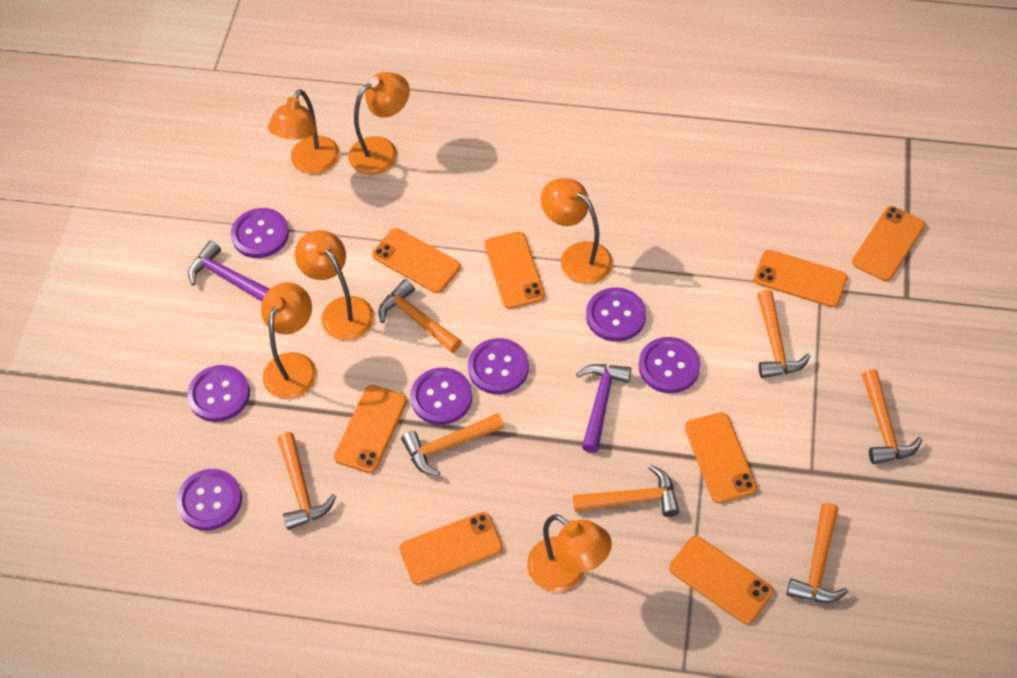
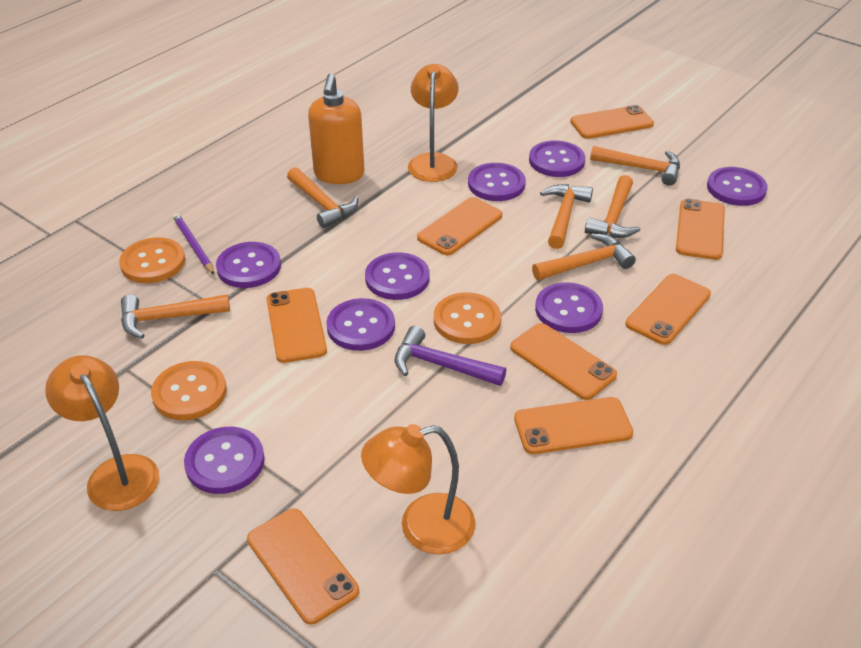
orange button: 0 -> 3
orange hammer: 7 -> 6
orange lamp: 6 -> 3
orange soap dispenser: 0 -> 1
purple button: 7 -> 8
purple hammer: 2 -> 1
purple pencil: 0 -> 1

